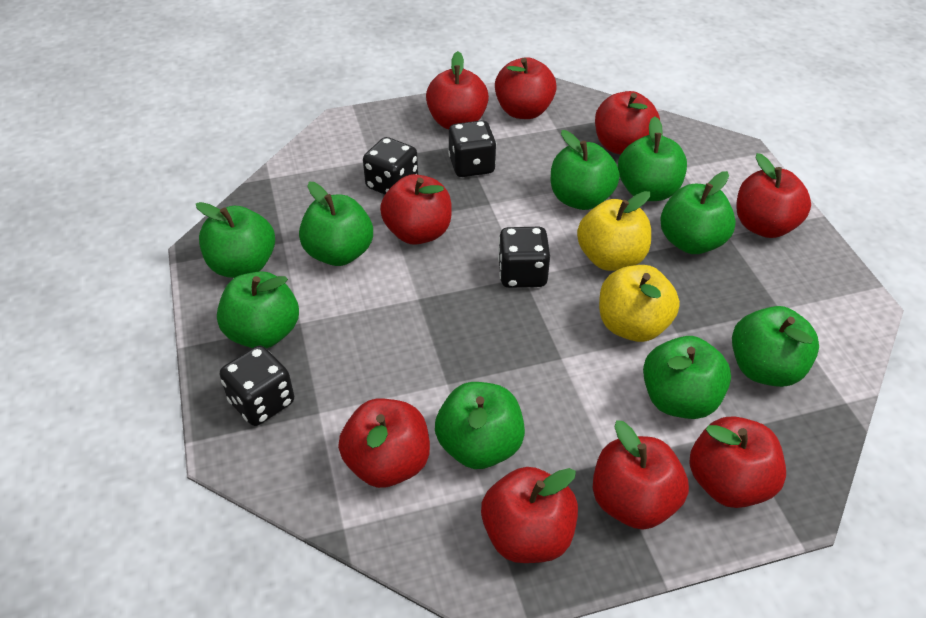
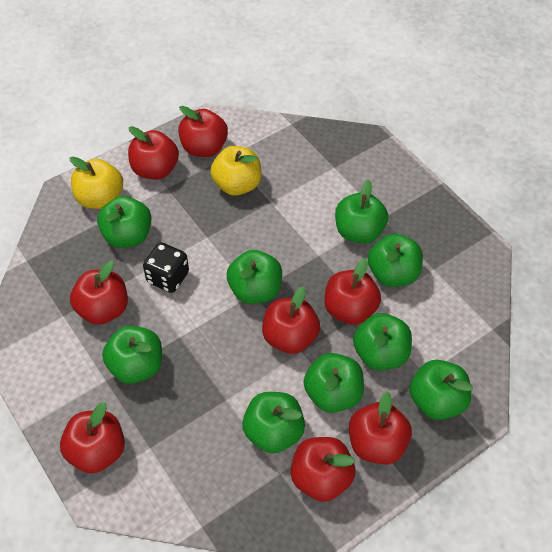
black dice: 4 -> 1
red apple: 9 -> 8

